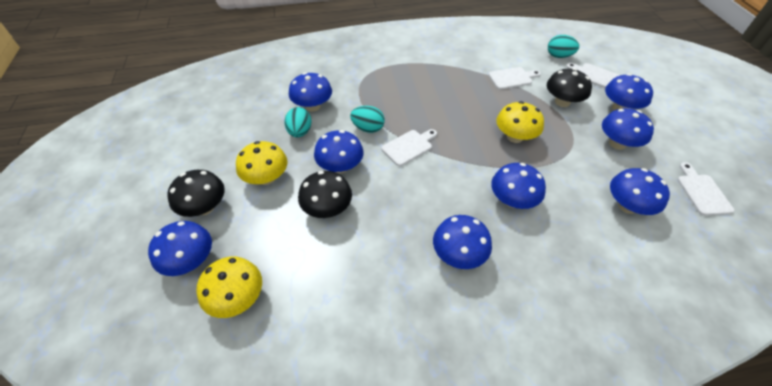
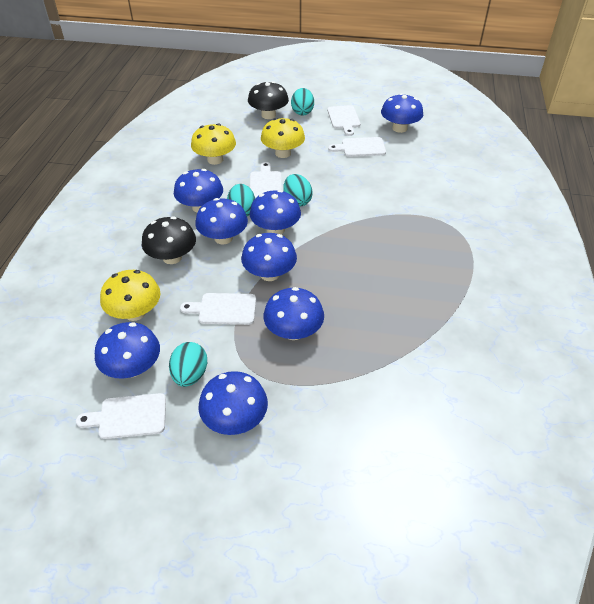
black mushroom: 3 -> 2
turquoise egg: 3 -> 4
white cutting board: 4 -> 5

